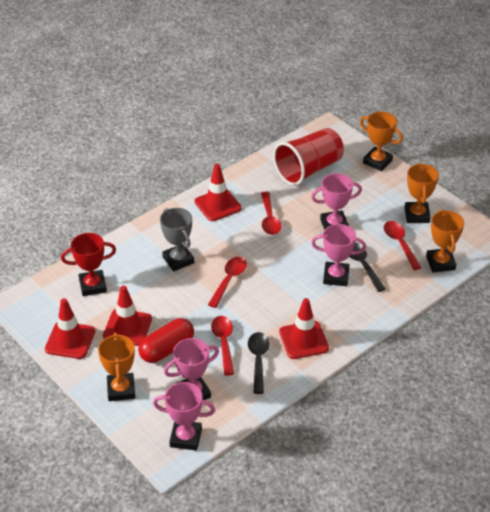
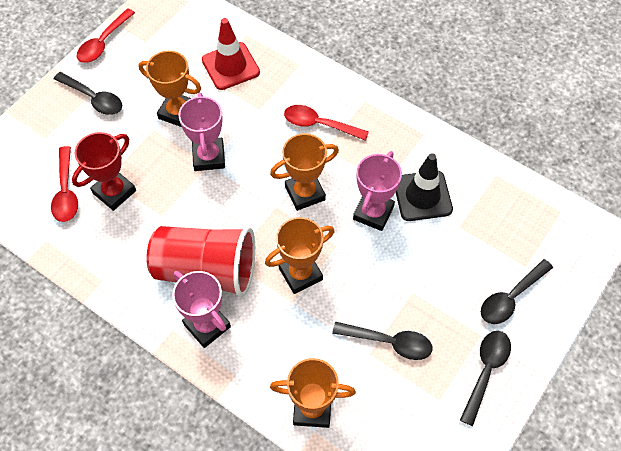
black spoon: 2 -> 4
black traffic cone: 0 -> 1
grey trophy: 1 -> 0
pink trophy: 4 -> 3
red capsule: 1 -> 0
red spoon: 4 -> 3
red traffic cone: 4 -> 1

